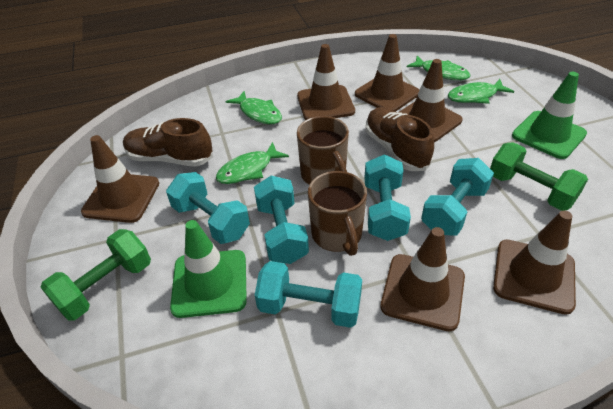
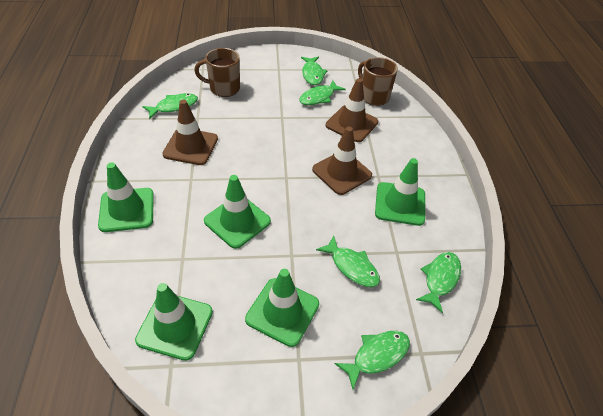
brown shoe: 2 -> 0
brown traffic cone: 6 -> 3
green dumbbell: 2 -> 0
green fish: 4 -> 6
green traffic cone: 2 -> 5
turquoise dumbbell: 5 -> 0

